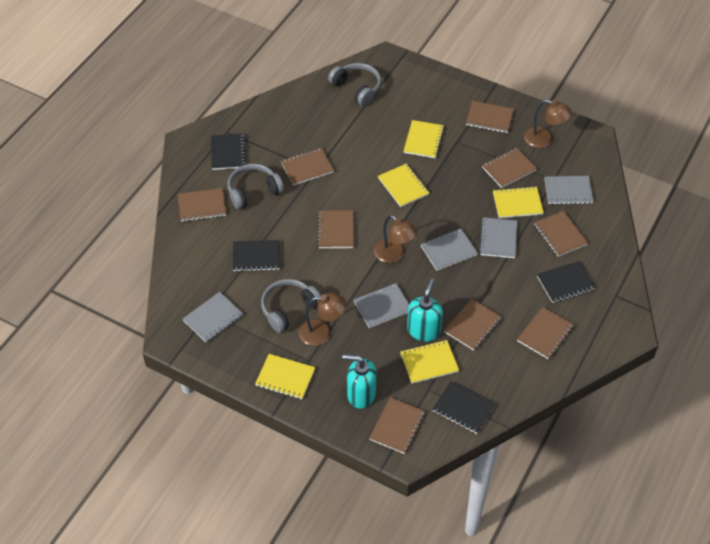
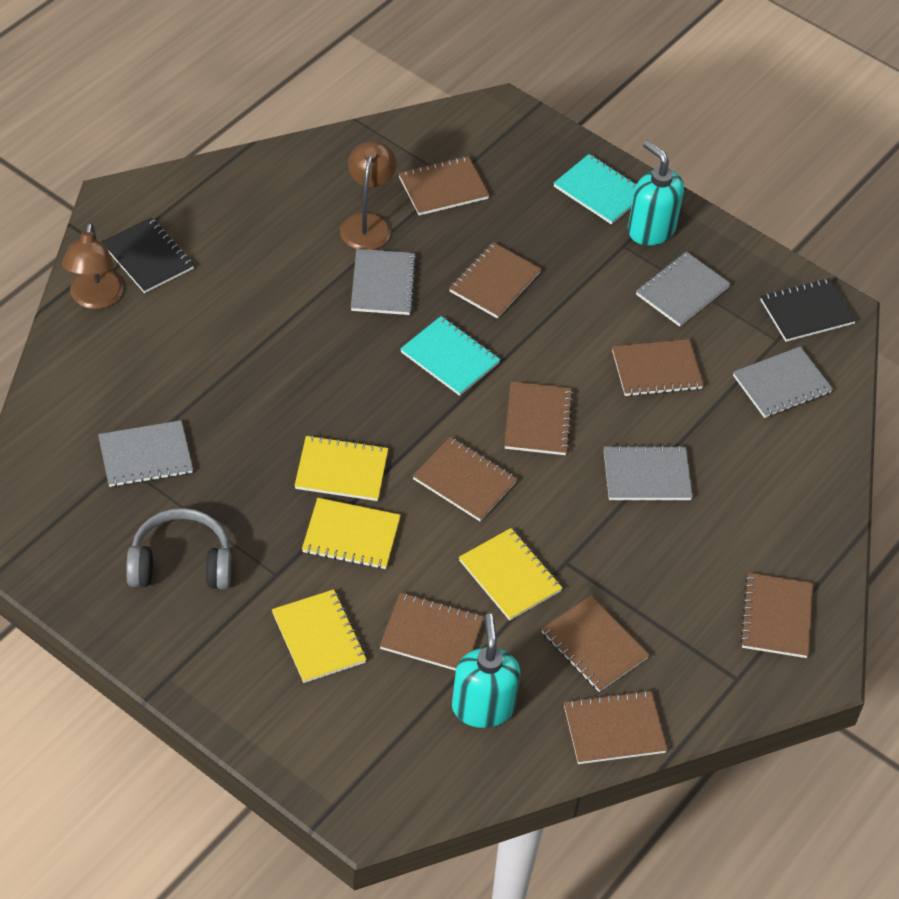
black notebook: 4 -> 2
brown lamp: 3 -> 2
grey headphones: 3 -> 1
turquoise notebook: 0 -> 2
yellow notebook: 5 -> 4

